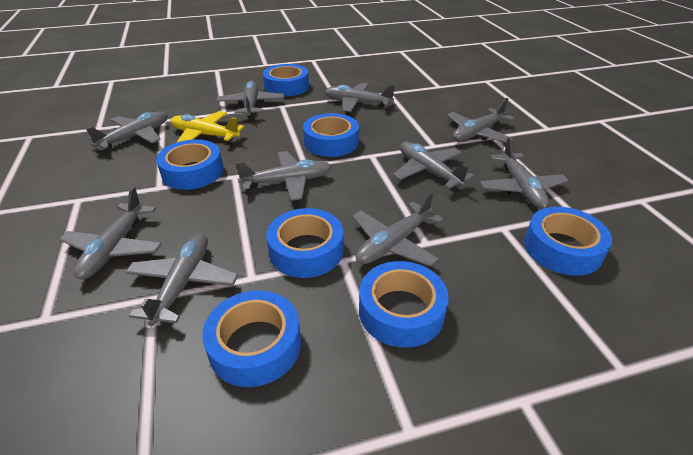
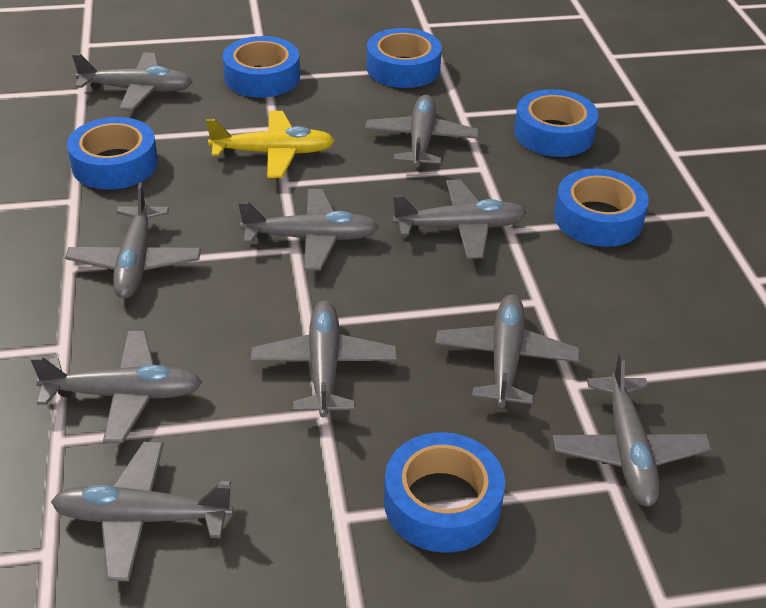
blue tape: 7 -> 6

